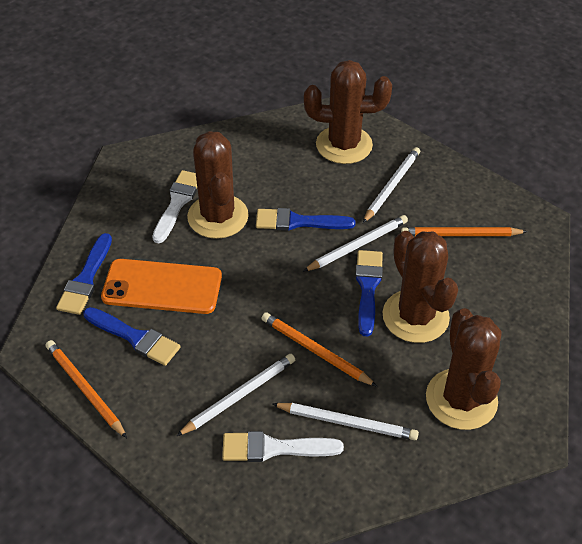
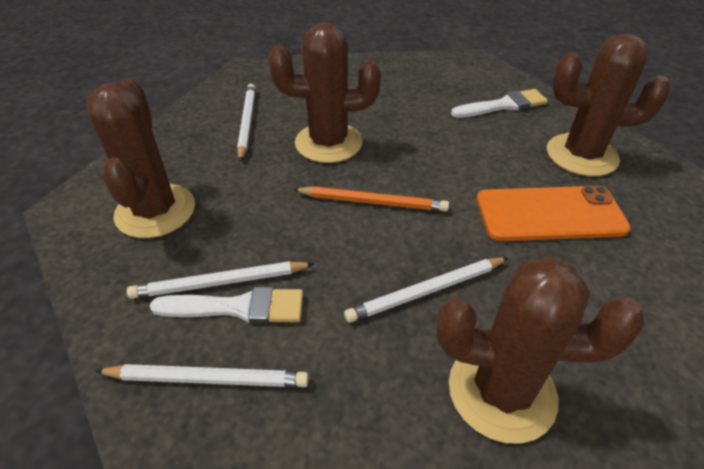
blue brush: 4 -> 0
orange pencil: 3 -> 1

